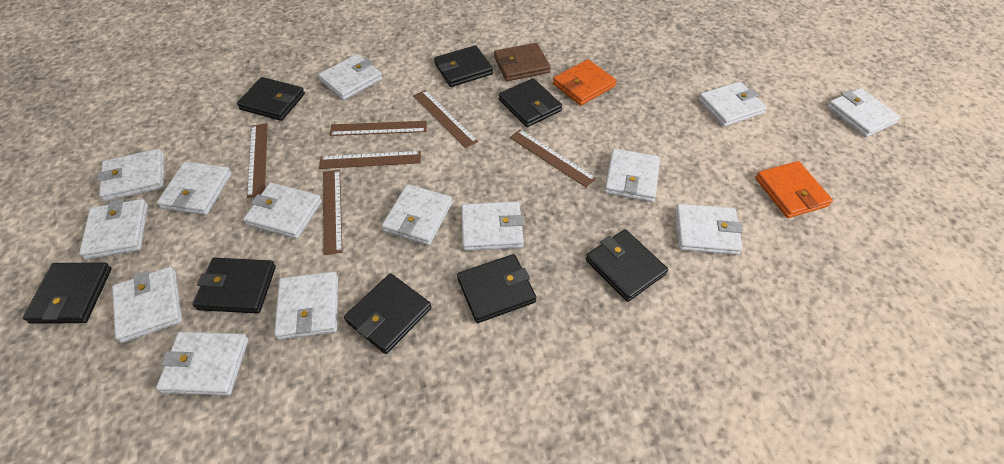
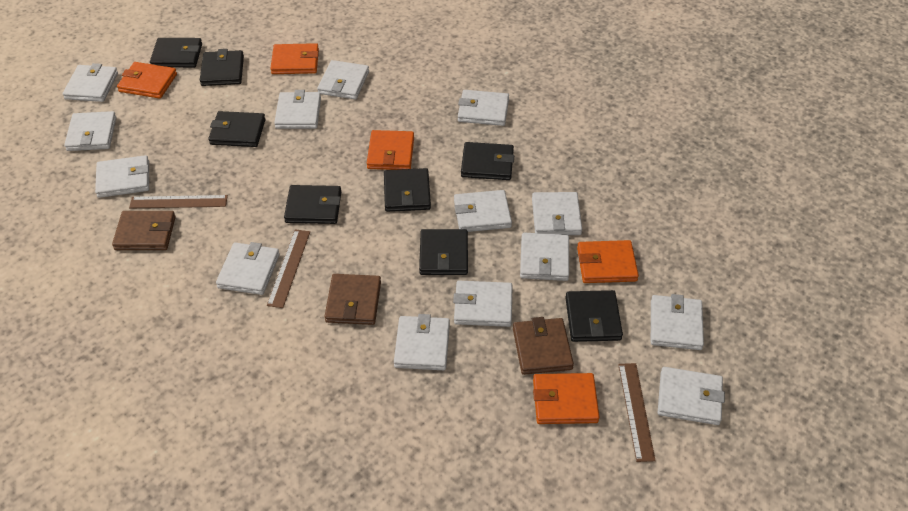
brown ruler: 6 -> 3
brown wallet: 1 -> 3
orange wallet: 2 -> 5

